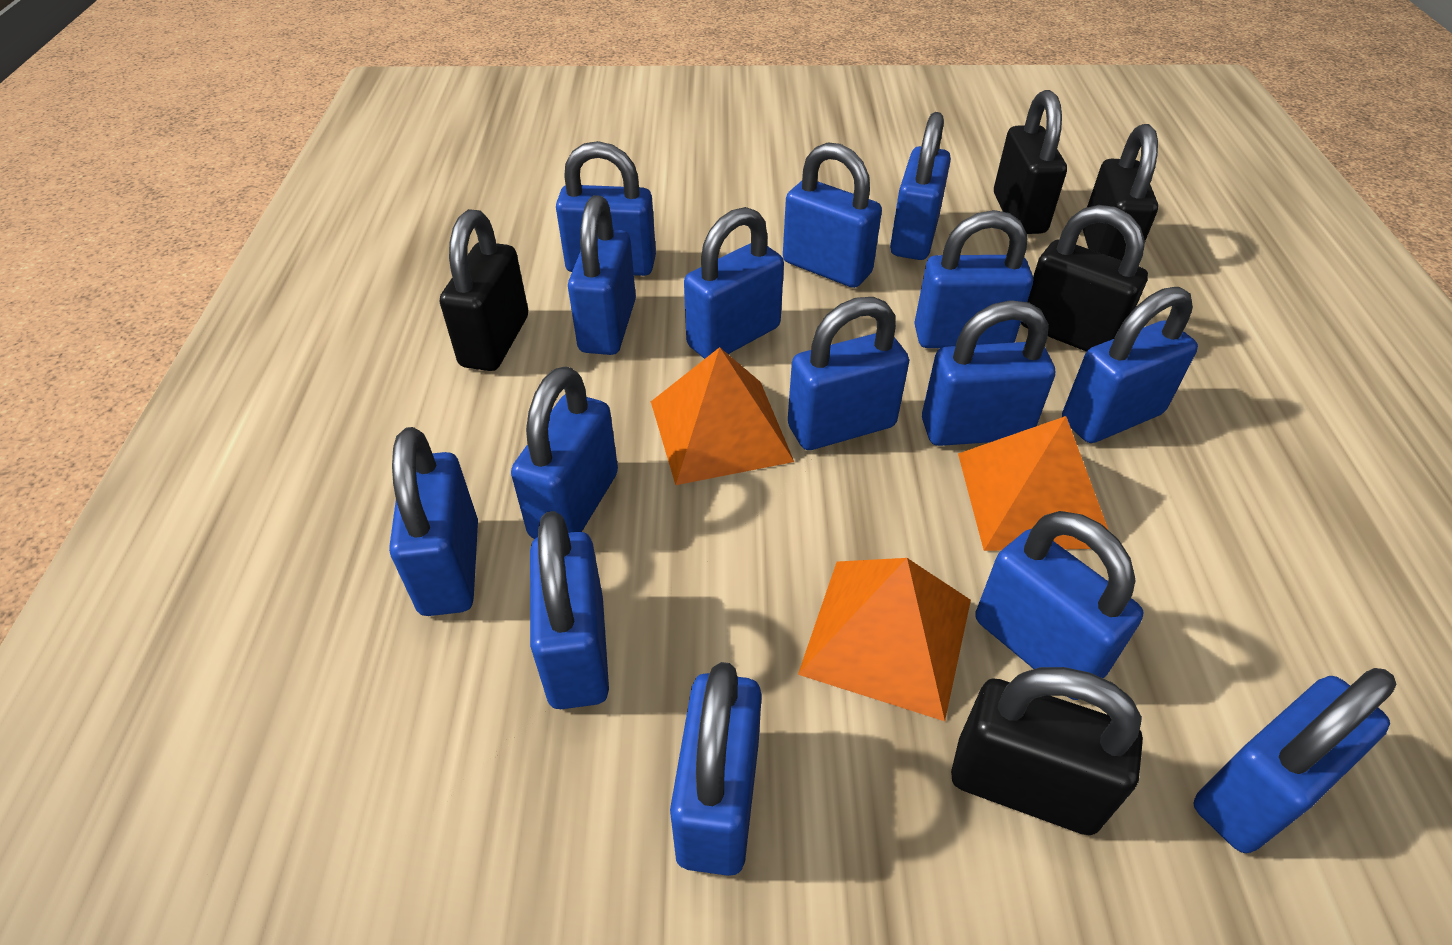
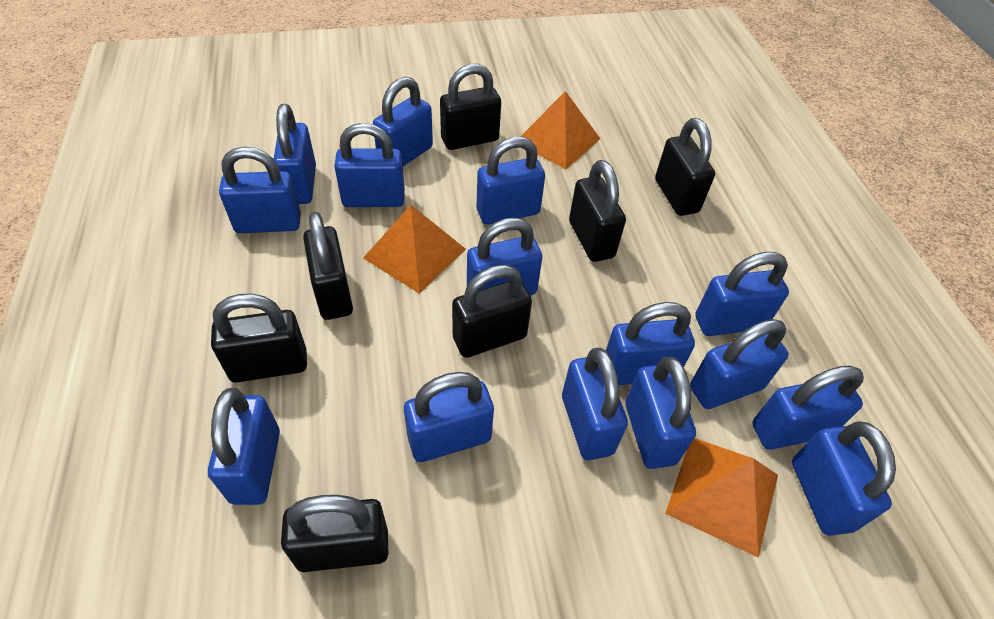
black padlock: 5 -> 7

